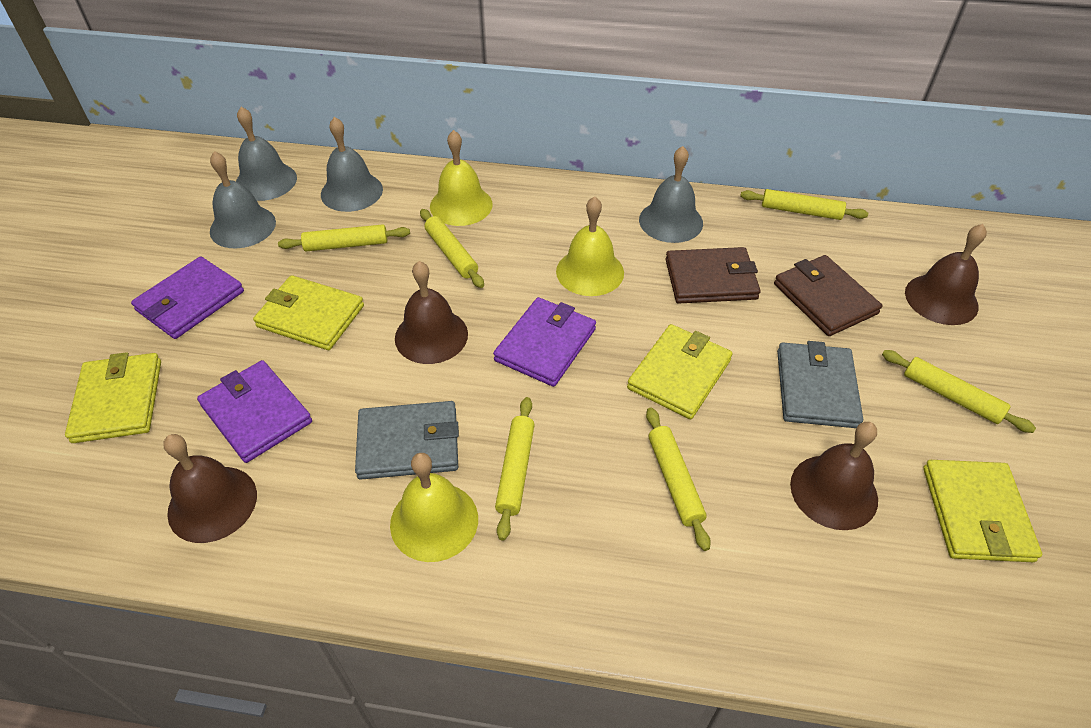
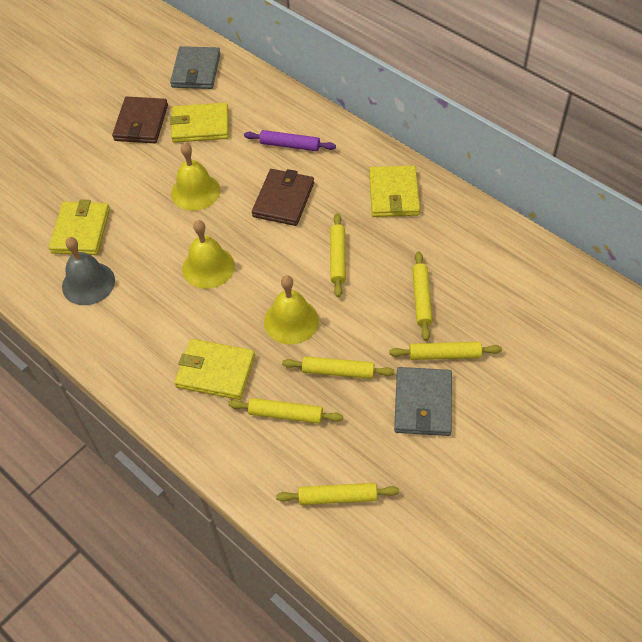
brown bell: 4 -> 0
grey bell: 4 -> 1
purple rolling pin: 0 -> 1
purple wallet: 3 -> 0

